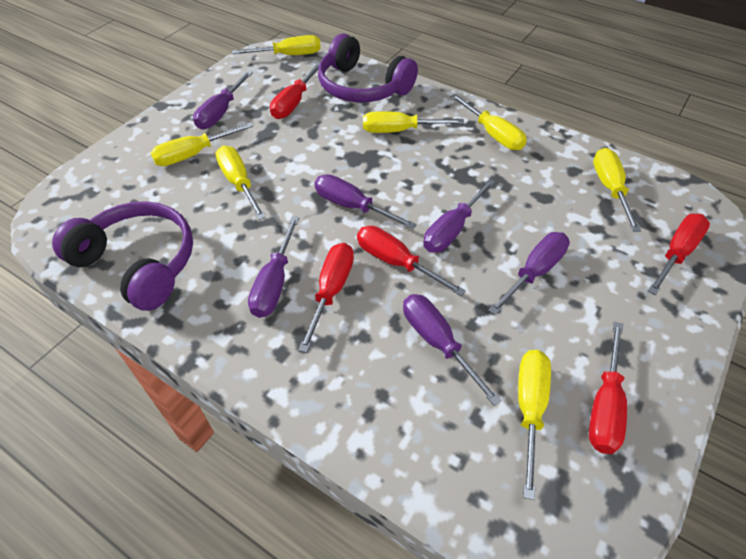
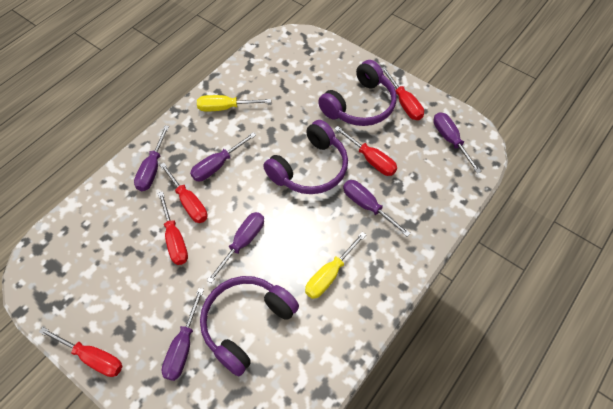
purple headphones: 2 -> 3
yellow screwdriver: 7 -> 2

